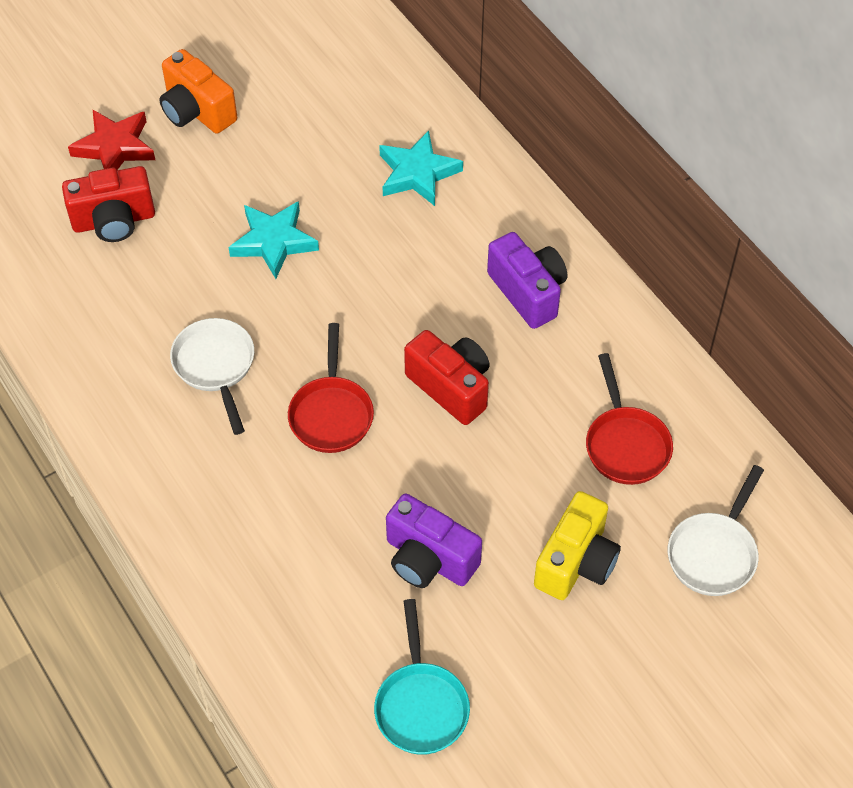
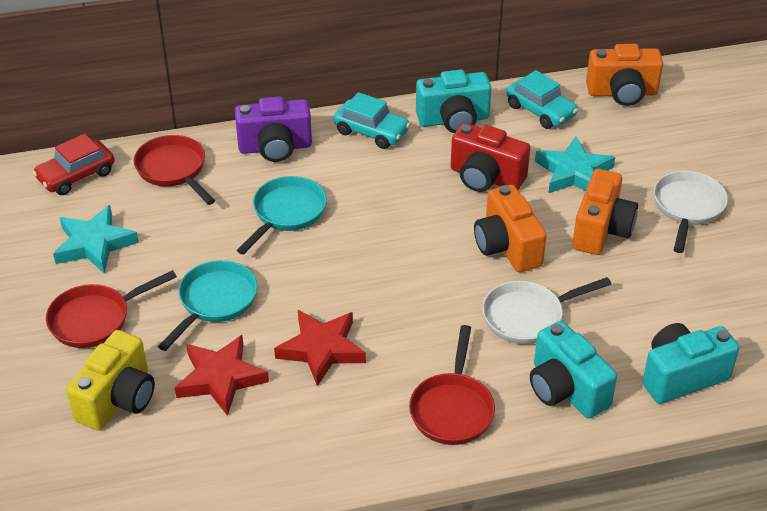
orange camera: 1 -> 3
purple camera: 2 -> 1
red camera: 2 -> 1
red car: 0 -> 1
red pan: 2 -> 3
red star: 1 -> 2
turquoise camera: 0 -> 3
turquoise car: 0 -> 2
turquoise pan: 1 -> 2

